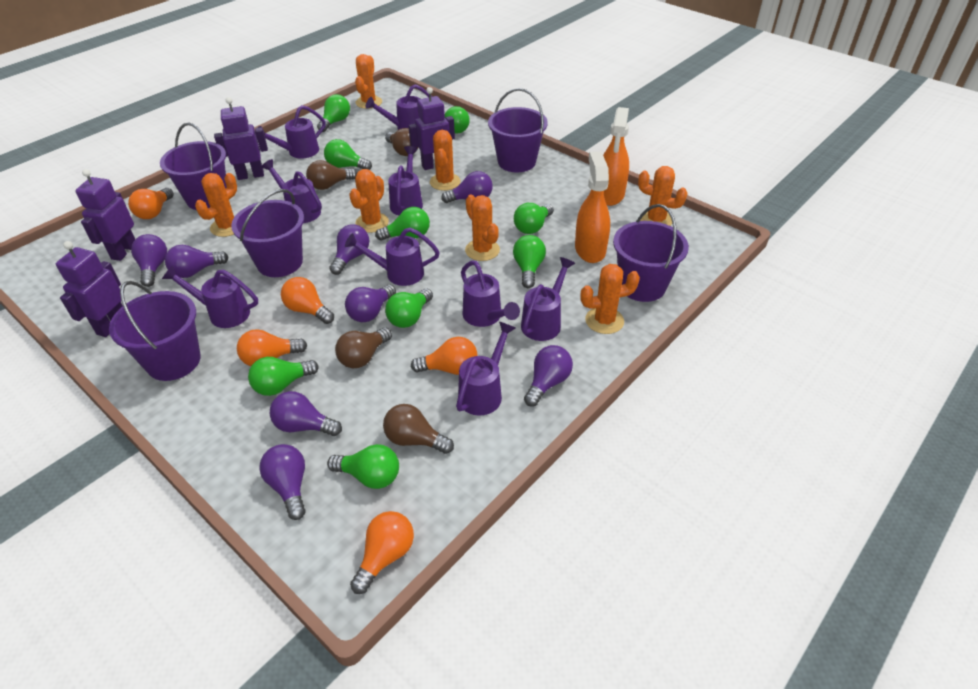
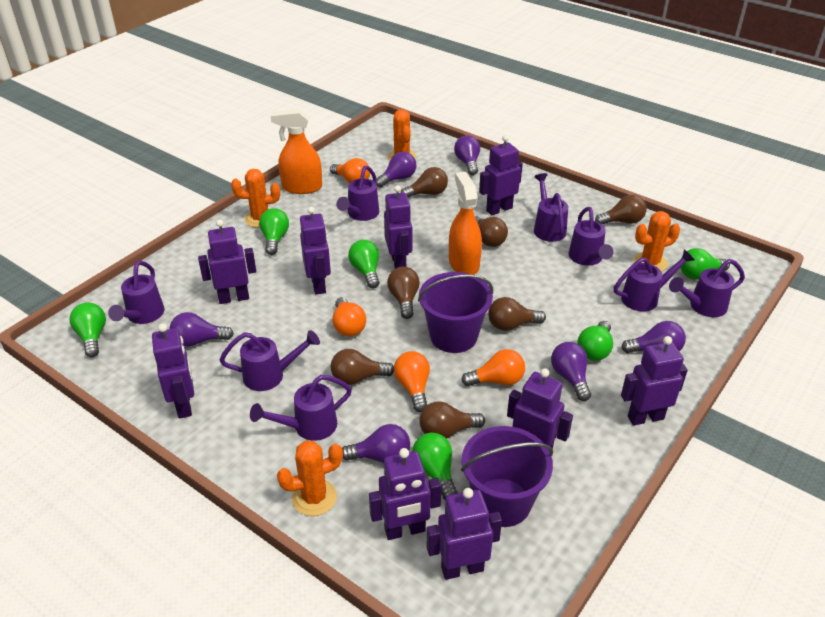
brown light bulb: 4 -> 7
green light bulb: 9 -> 6
orange cactus: 7 -> 4
orange light bulb: 5 -> 4
purple bucket: 5 -> 2
purple light bulb: 8 -> 6
purple robot: 4 -> 9
purple watering can: 9 -> 8

